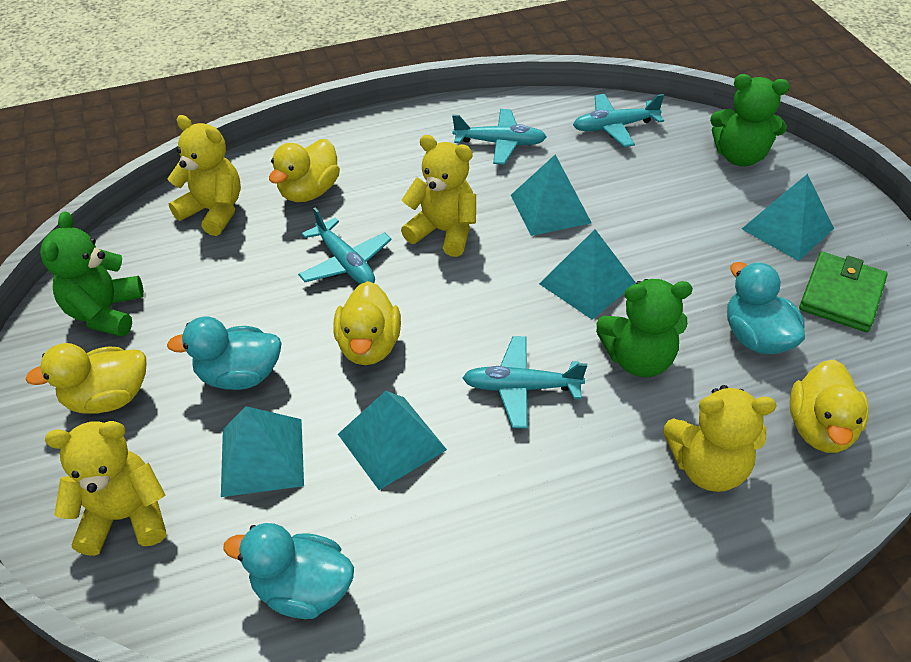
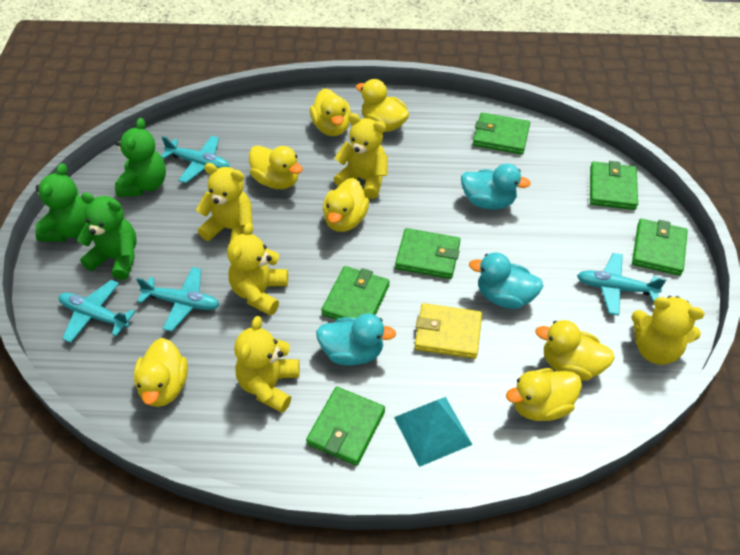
green wallet: 1 -> 6
turquoise pyramid: 5 -> 1
yellow duck: 4 -> 7
yellow teddy bear: 4 -> 5
yellow wallet: 0 -> 1

